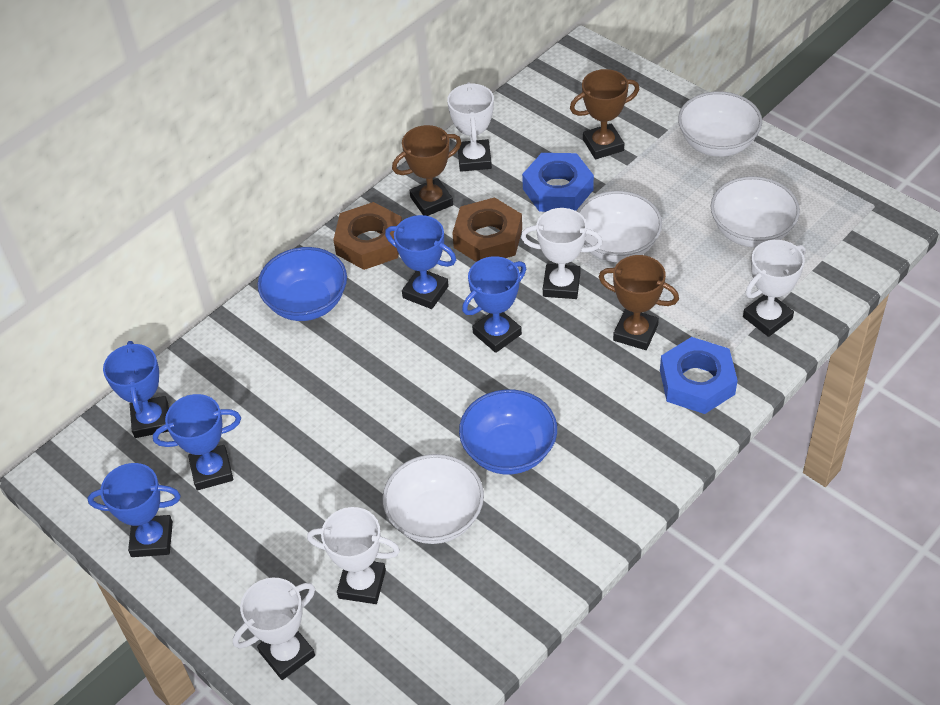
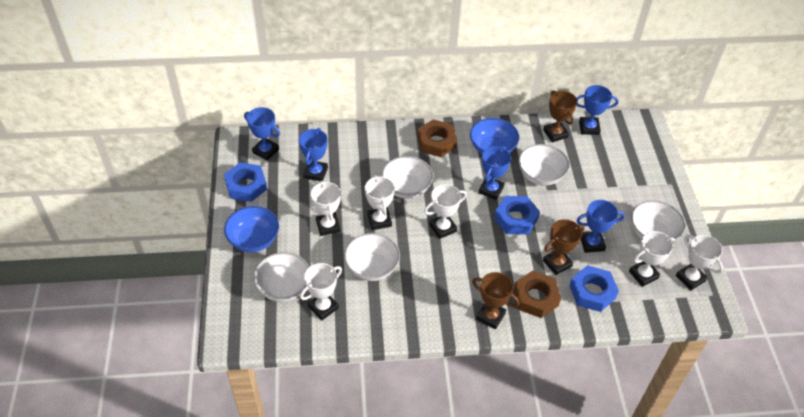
blue nut: 2 -> 3
white bowl: 4 -> 5
white trophy: 5 -> 6

